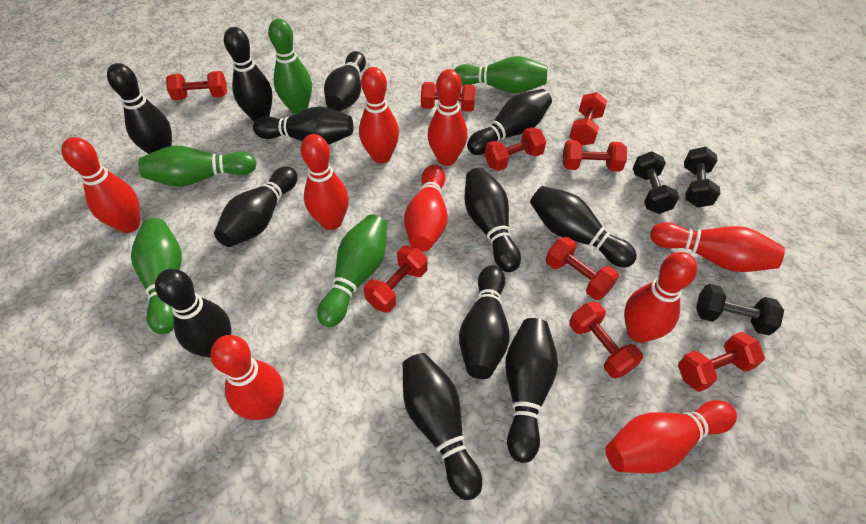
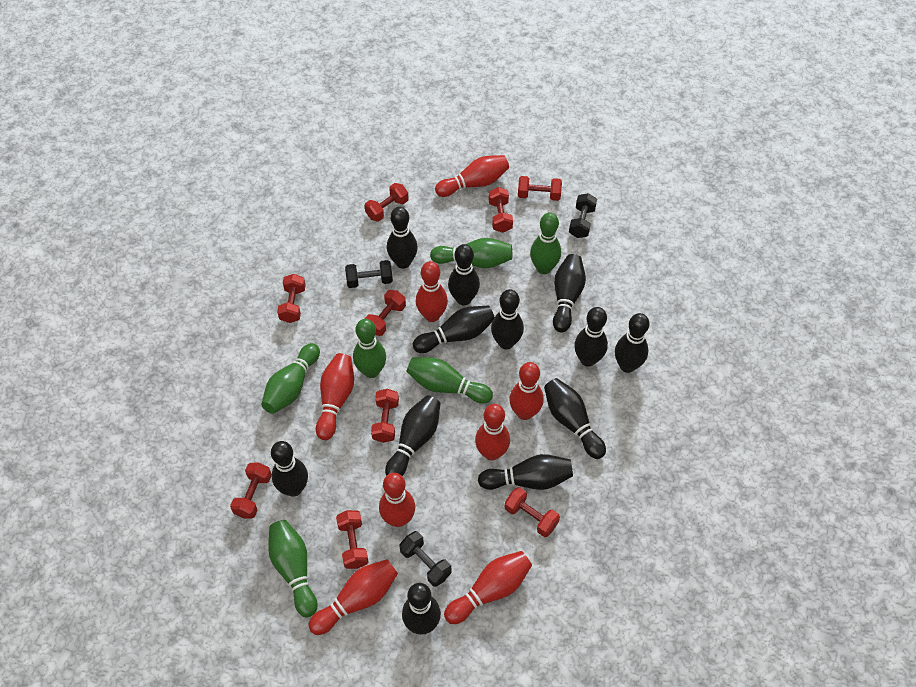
green bowling pin: 5 -> 6
red bowling pin: 9 -> 8

